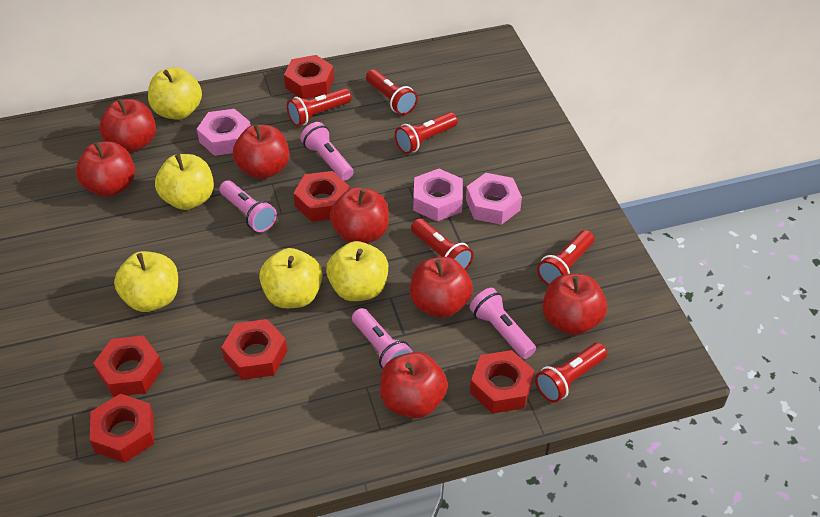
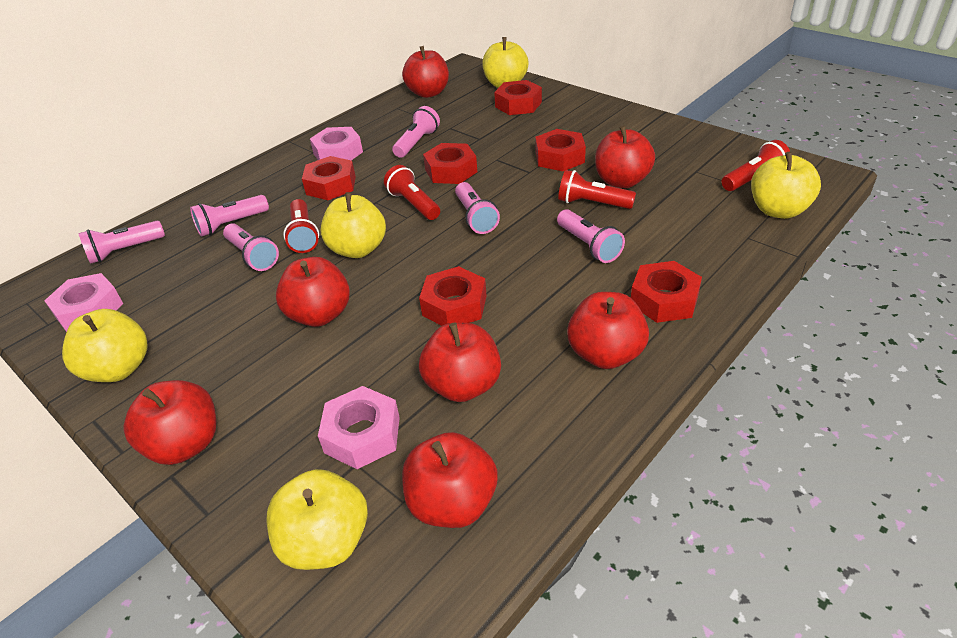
pink flashlight: 4 -> 6
red flashlight: 6 -> 4

